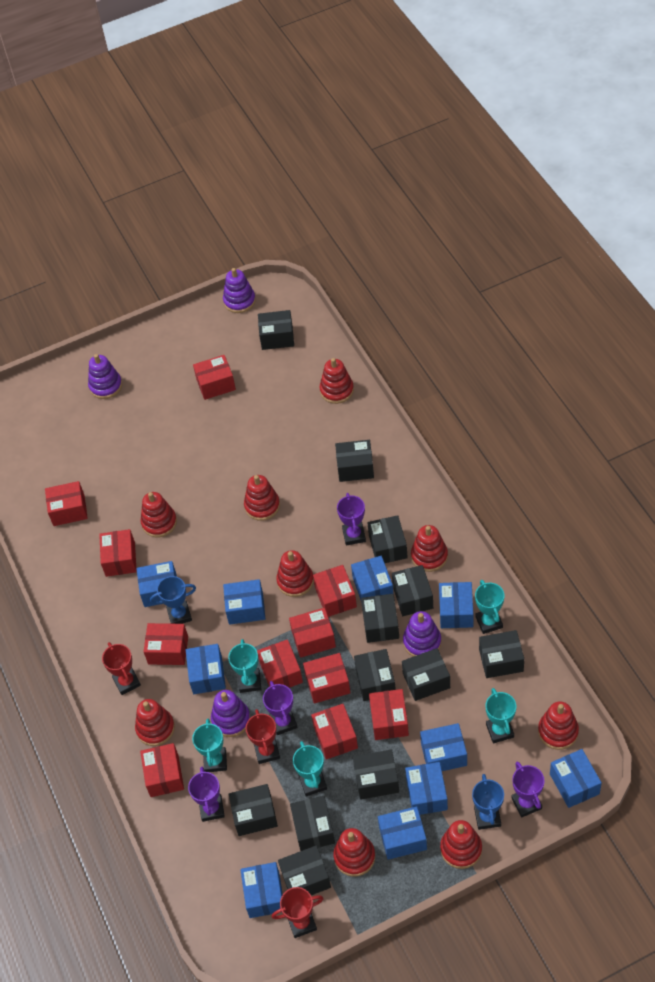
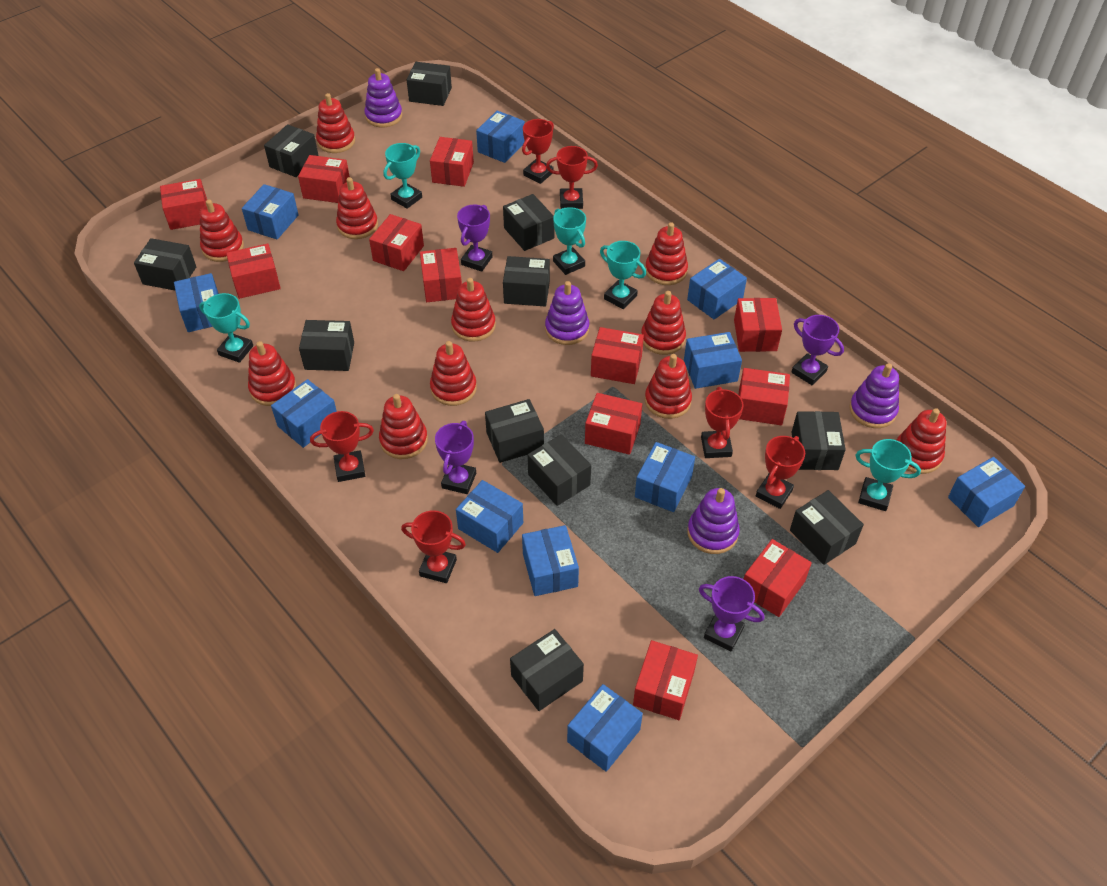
black box: 12 -> 11
blue box: 10 -> 11
blue trophy: 2 -> 0
red box: 11 -> 12
red stacking toy: 9 -> 11
red trophy: 3 -> 6

